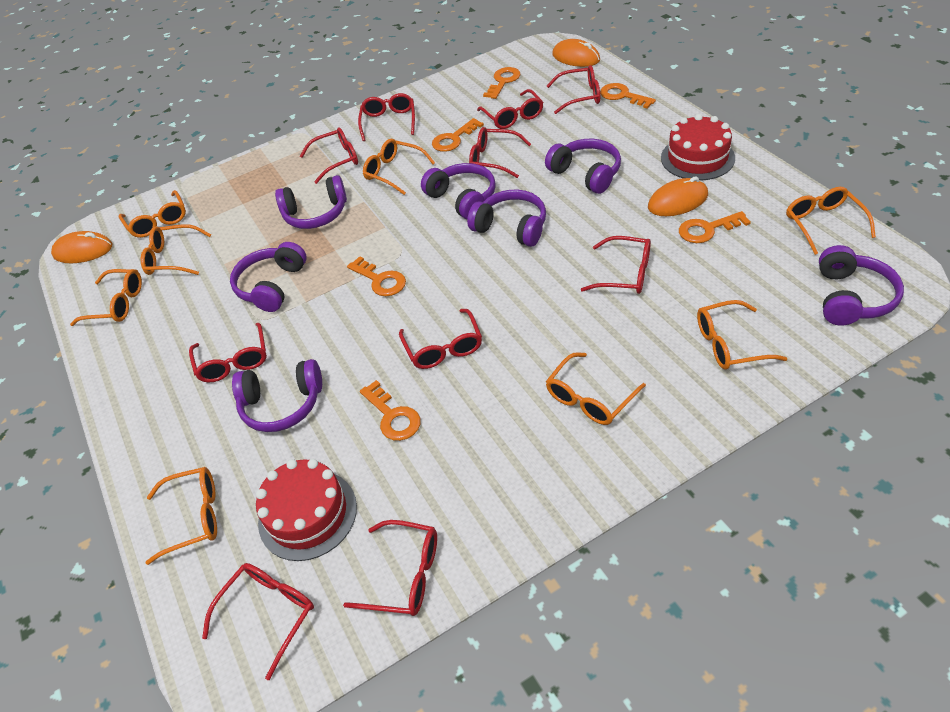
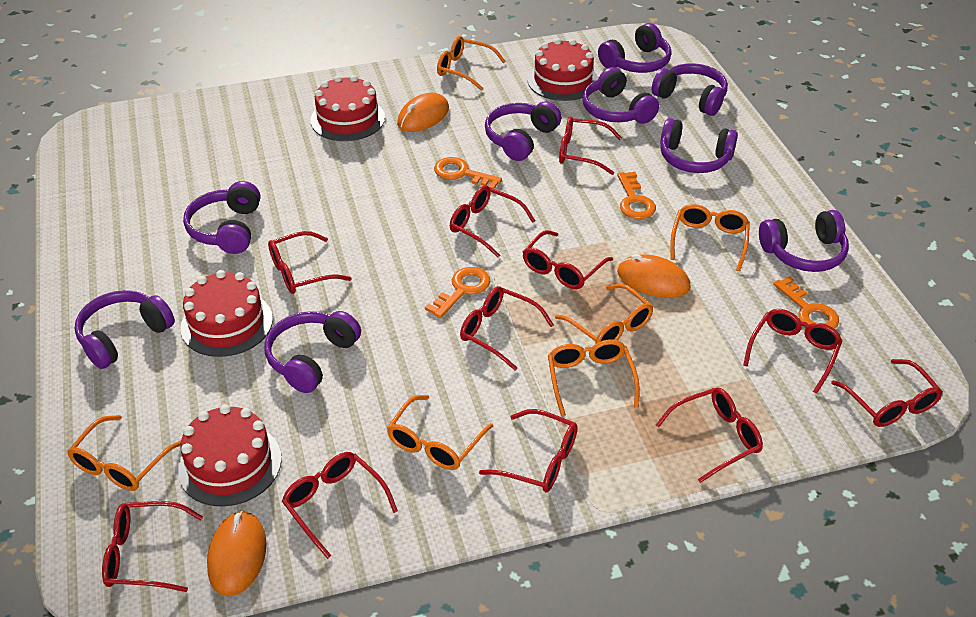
orange glasses: 8 -> 6
orange key: 6 -> 4
purple headphones: 7 -> 9
red cake: 2 -> 4
red glasses: 10 -> 11

